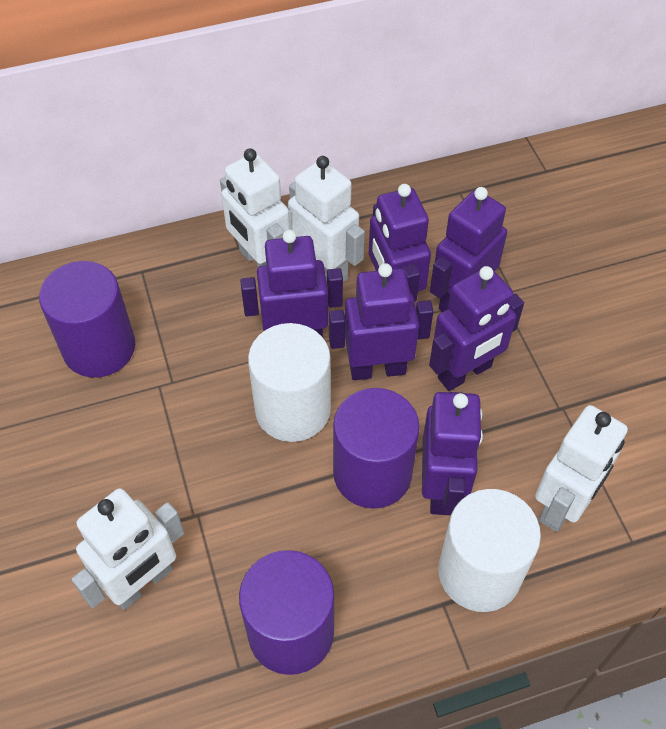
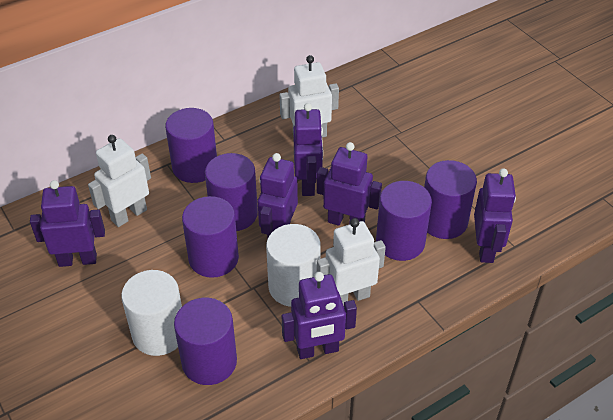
purple cylinder: 3 -> 6
white robot: 4 -> 3

